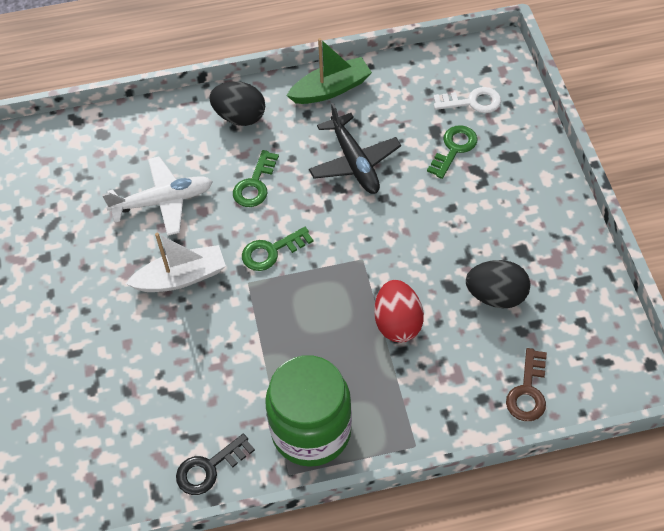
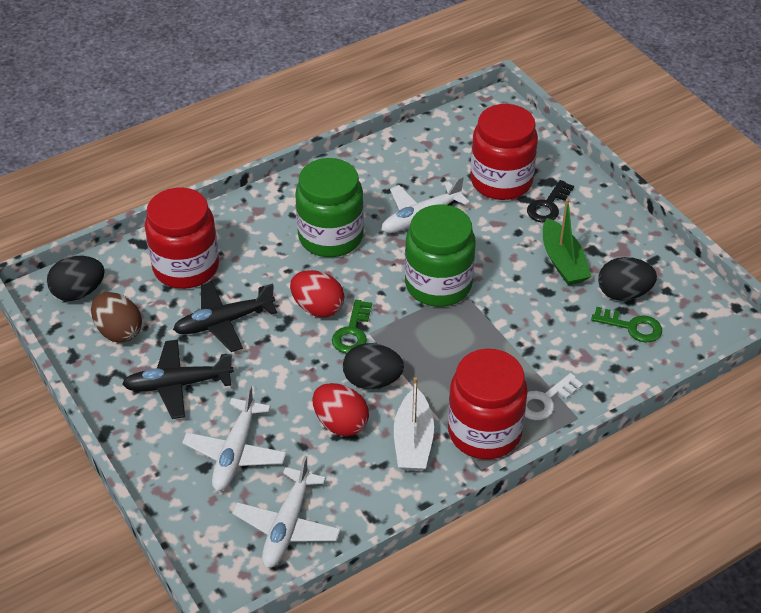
black egg: 2 -> 3
black plane: 1 -> 2
brown egg: 0 -> 1
brown key: 1 -> 0
green jar: 1 -> 2
green key: 3 -> 2
red egg: 1 -> 2
red jar: 0 -> 3
white plane: 1 -> 3

